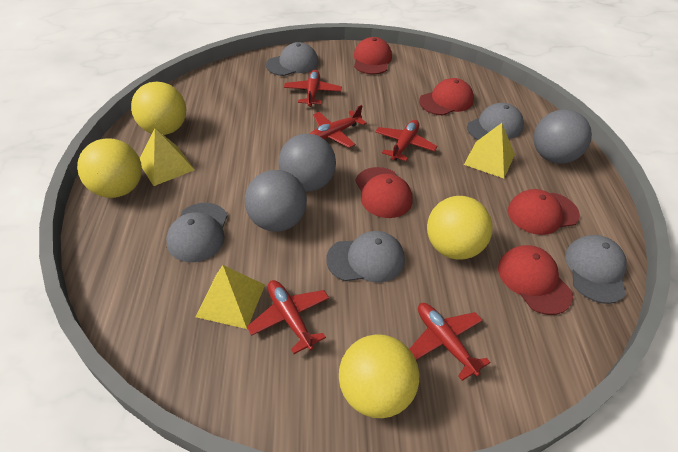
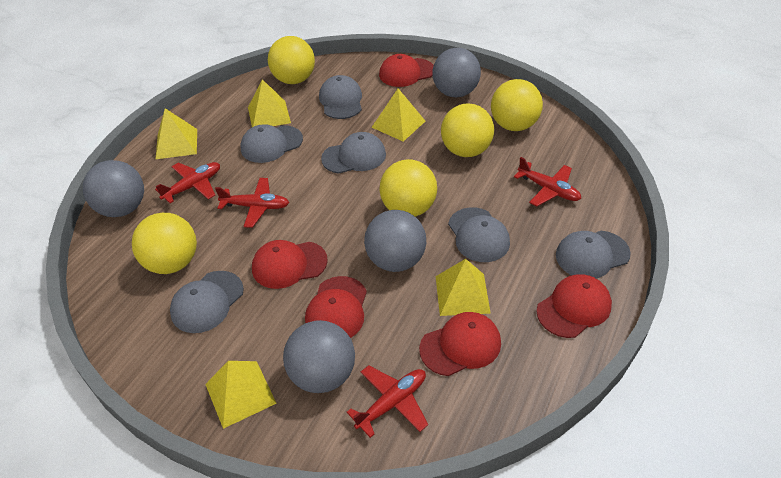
grey ball: 3 -> 4
grey cap: 5 -> 6
red plane: 5 -> 4
yellow ball: 4 -> 5
yellow pyramid: 3 -> 5

